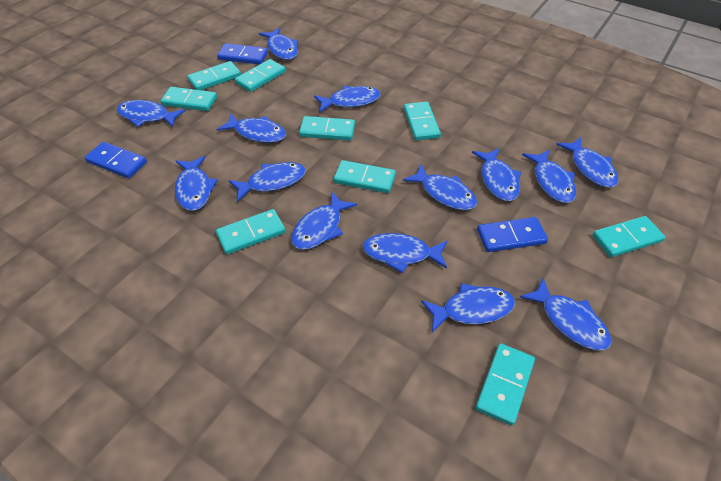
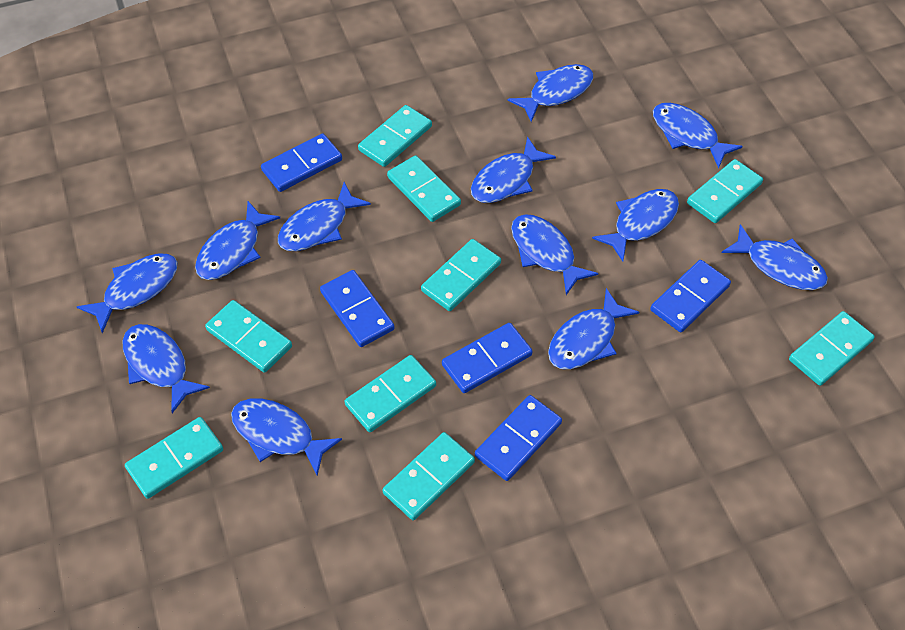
blue domino: 3 -> 5
blue fish: 14 -> 12

